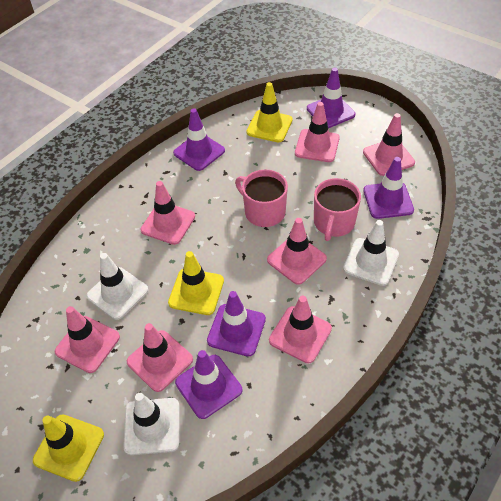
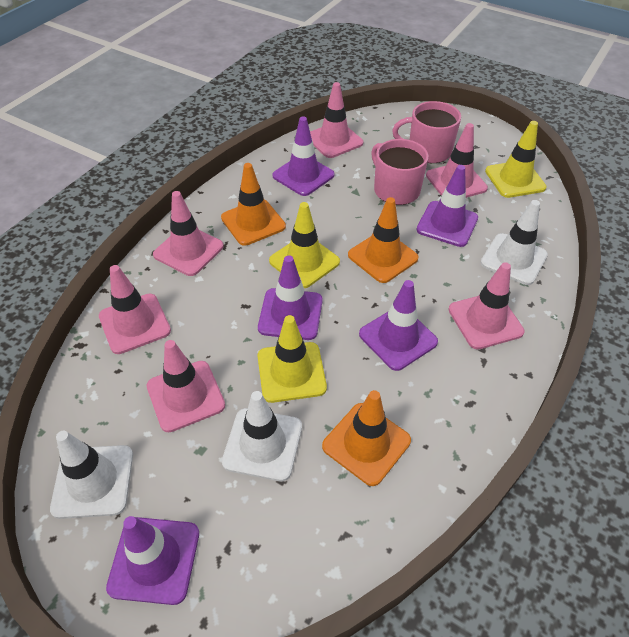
orange traffic cone: 0 -> 3
pink traffic cone: 7 -> 6

